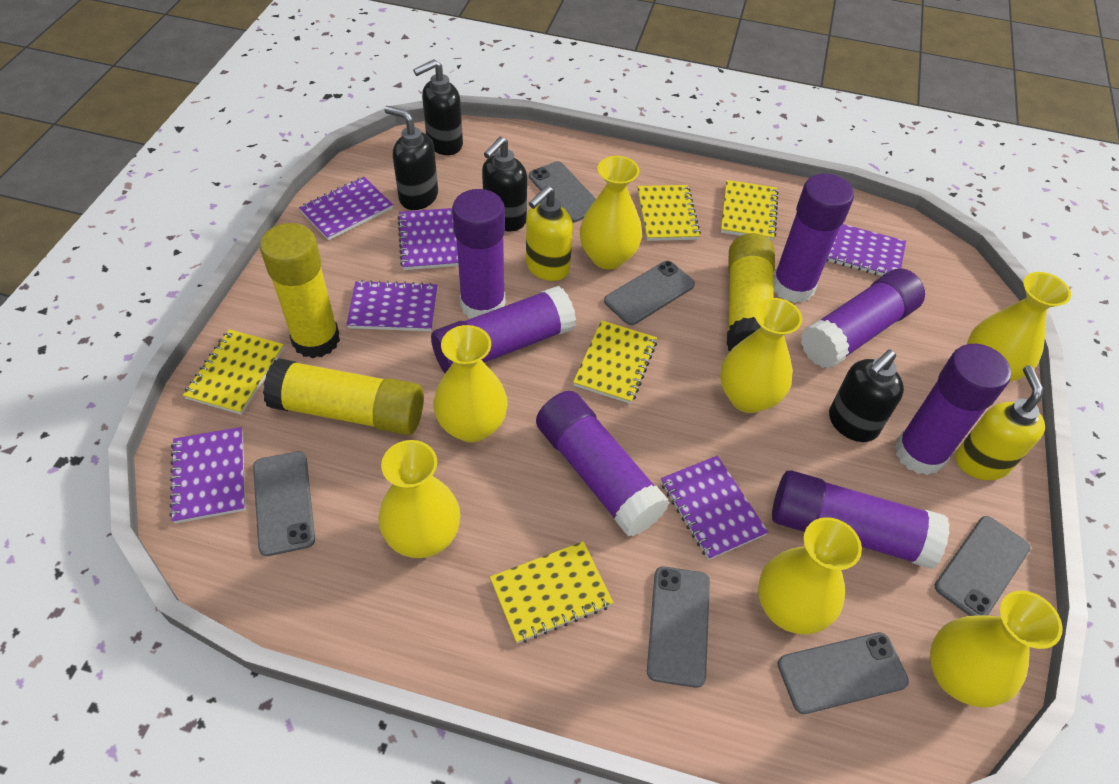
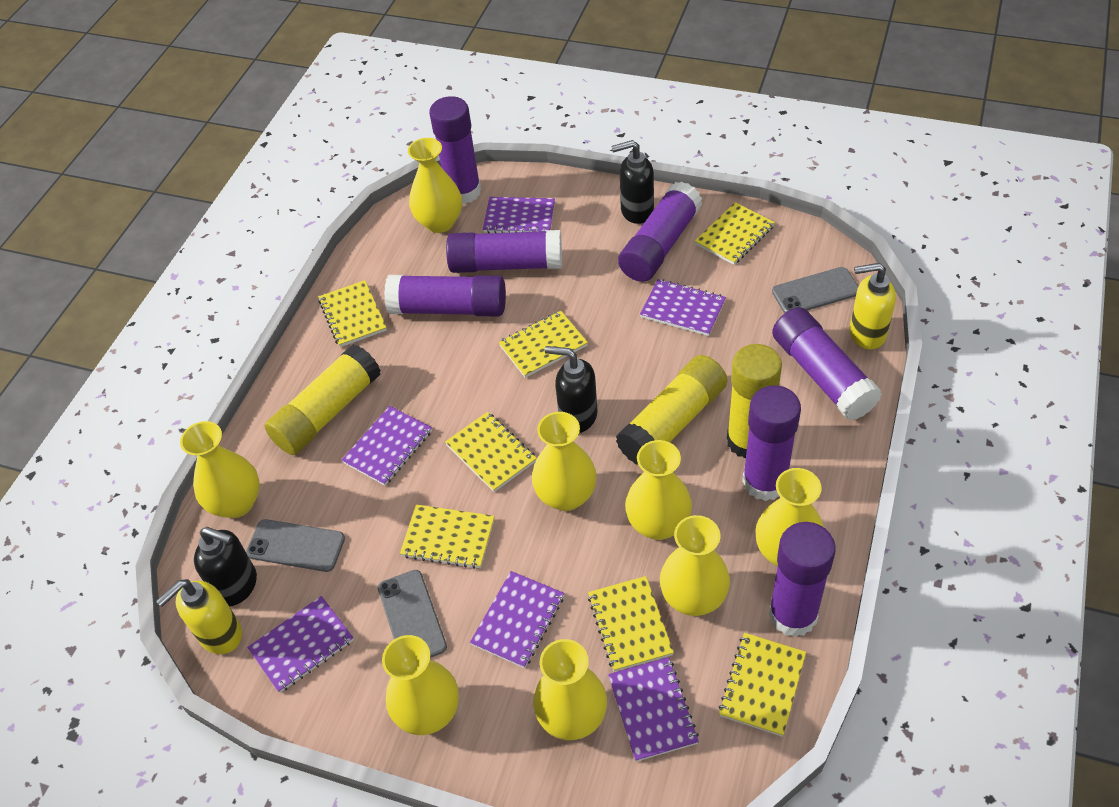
black soap dispenser: 4 -> 3
grey phone: 6 -> 3
yellow notebook: 5 -> 7
yellow vase: 7 -> 8

